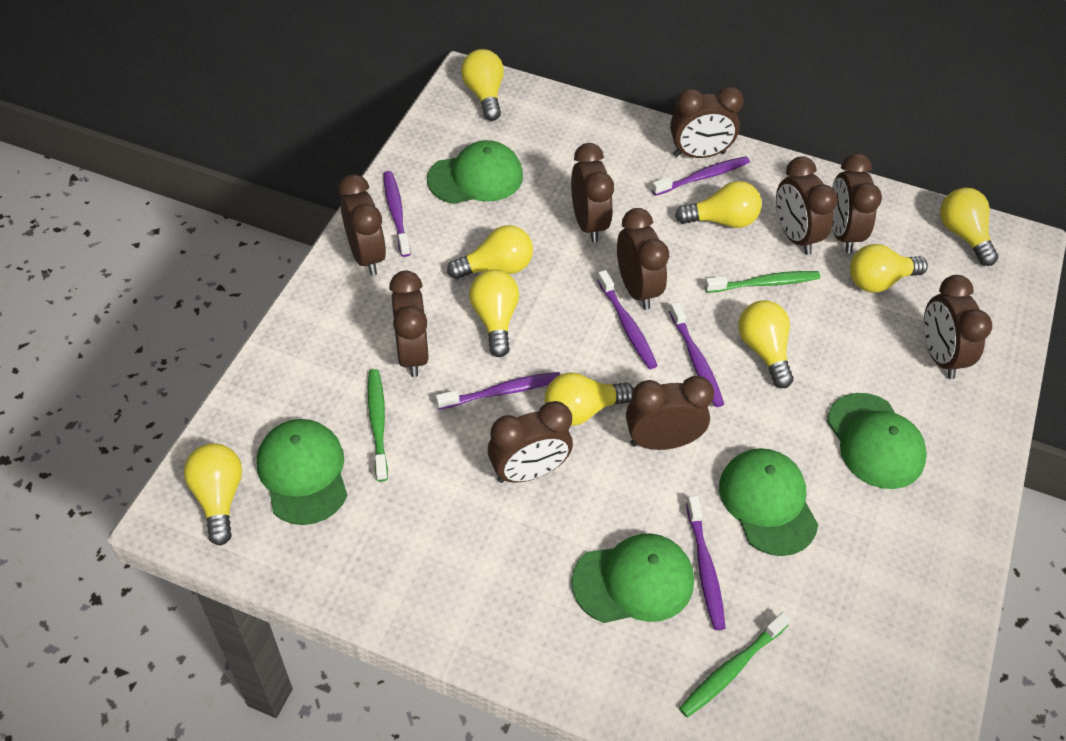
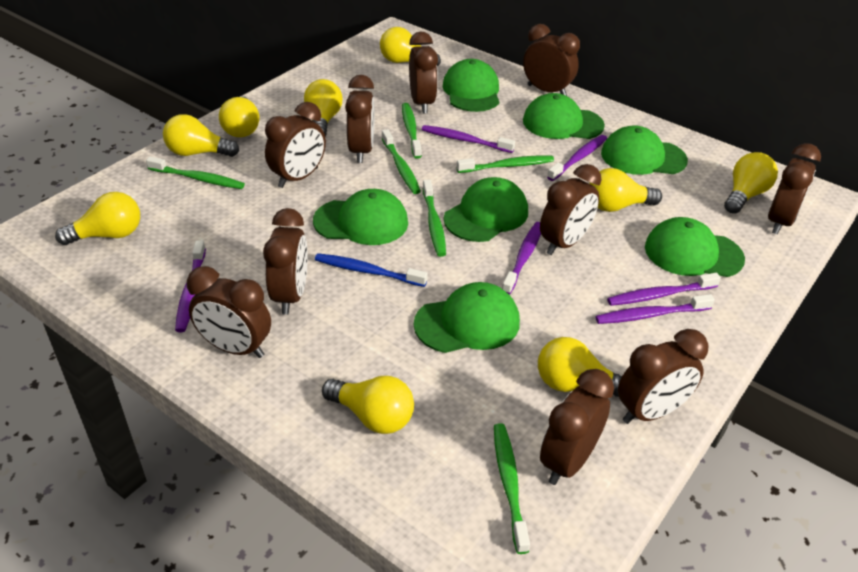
blue toothbrush: 0 -> 1
green cap: 5 -> 7
green toothbrush: 3 -> 6

